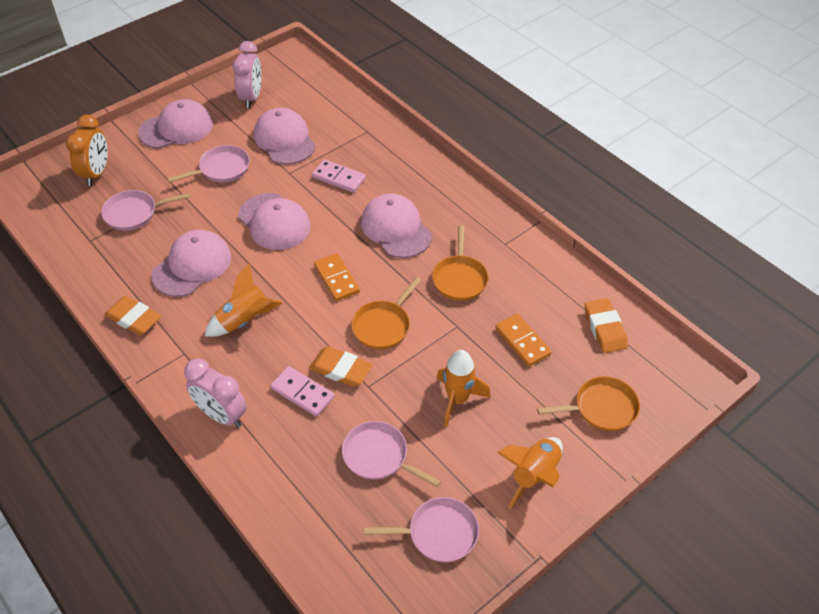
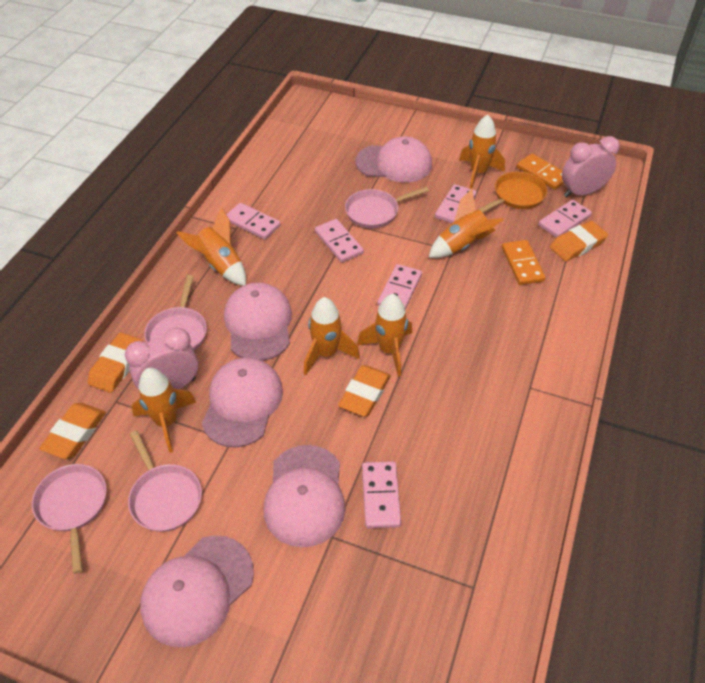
orange clock: 1 -> 0
orange eraser: 3 -> 4
orange pan: 3 -> 1
orange rocket: 3 -> 6
pink domino: 2 -> 6

